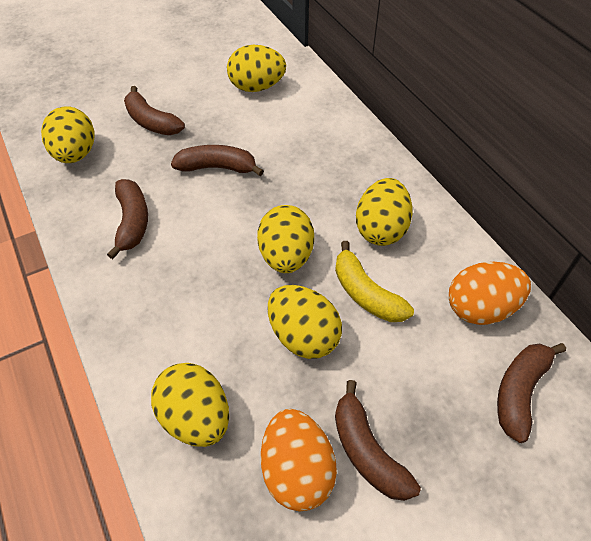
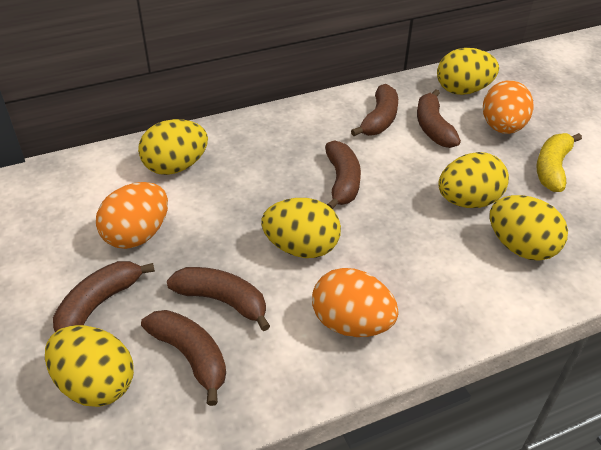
brown banana: 5 -> 6
orange egg: 2 -> 3

